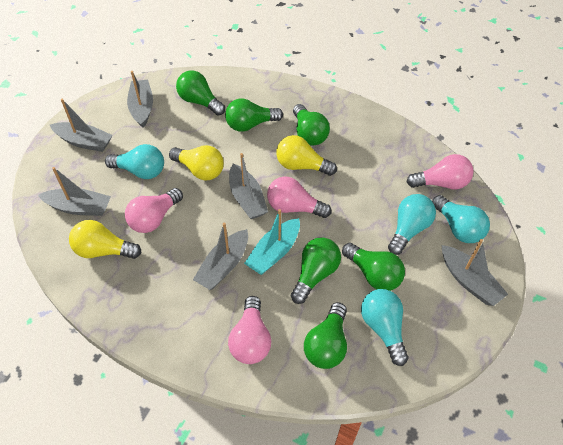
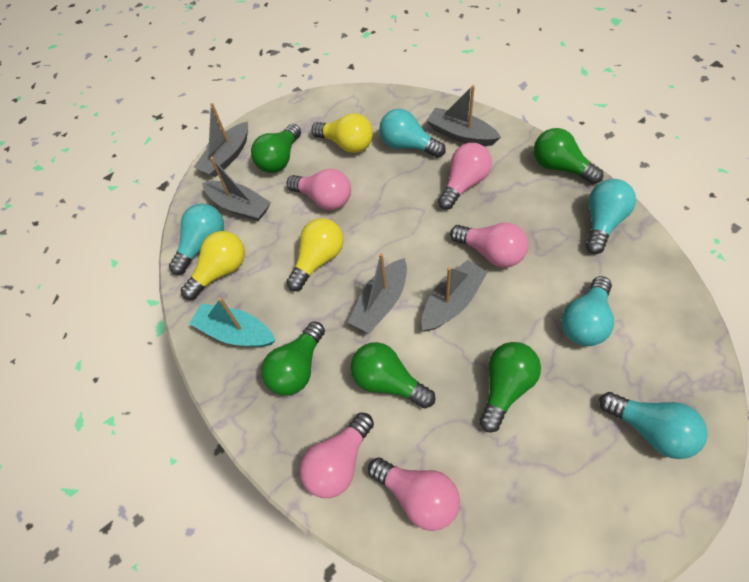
green light bulb: 6 -> 5
grey boat: 6 -> 5
pink light bulb: 4 -> 5
turquoise light bulb: 4 -> 5

